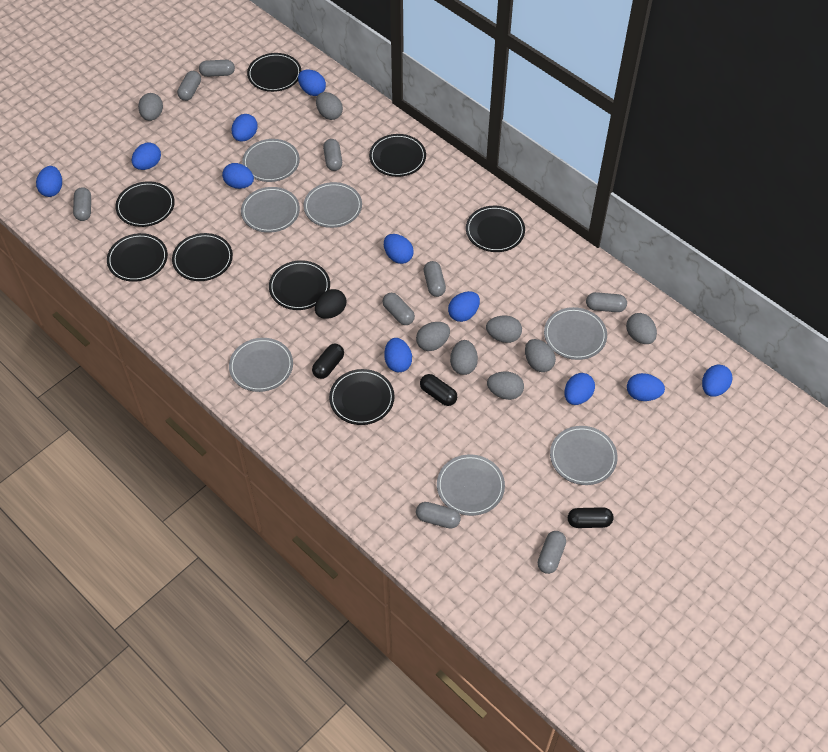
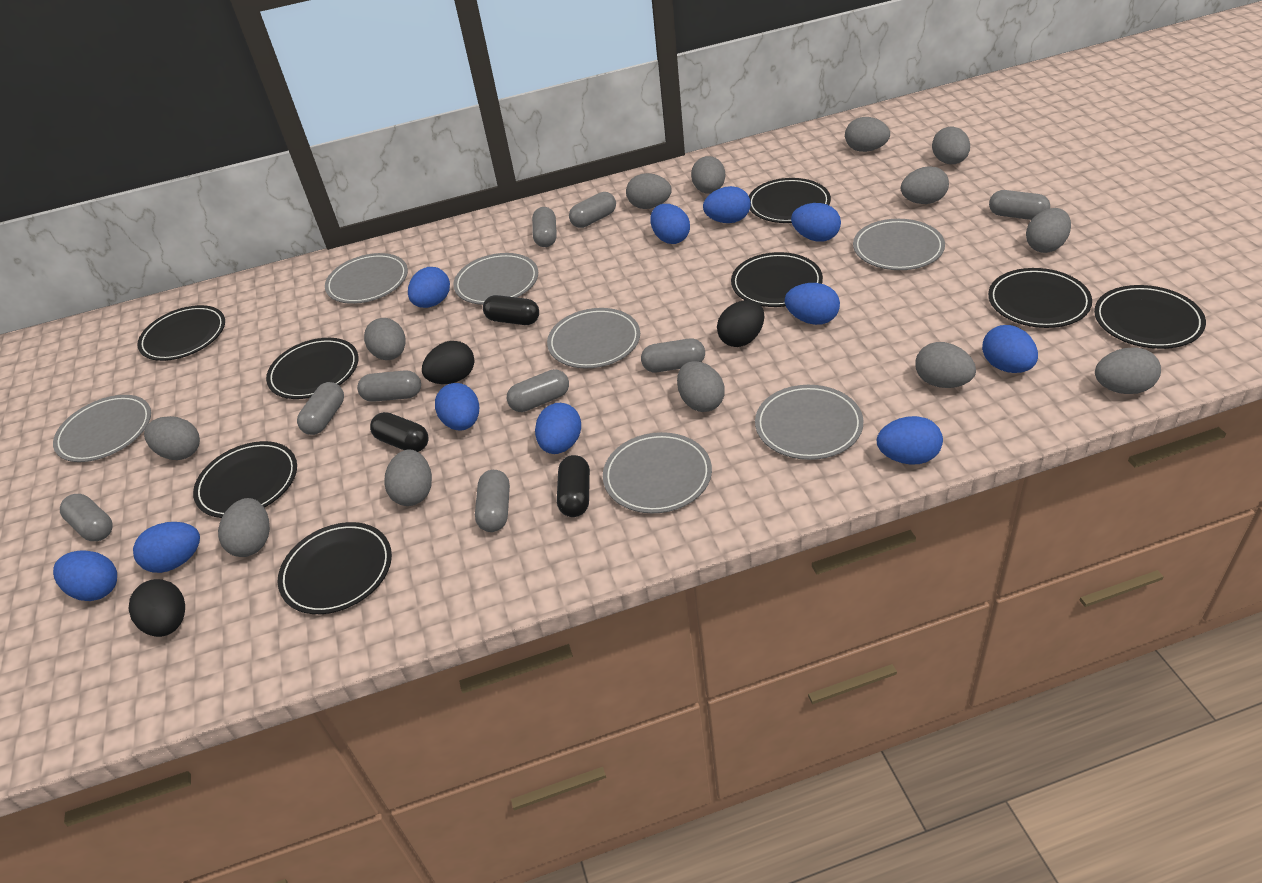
black egg: 1 -> 3
grey egg: 8 -> 13

